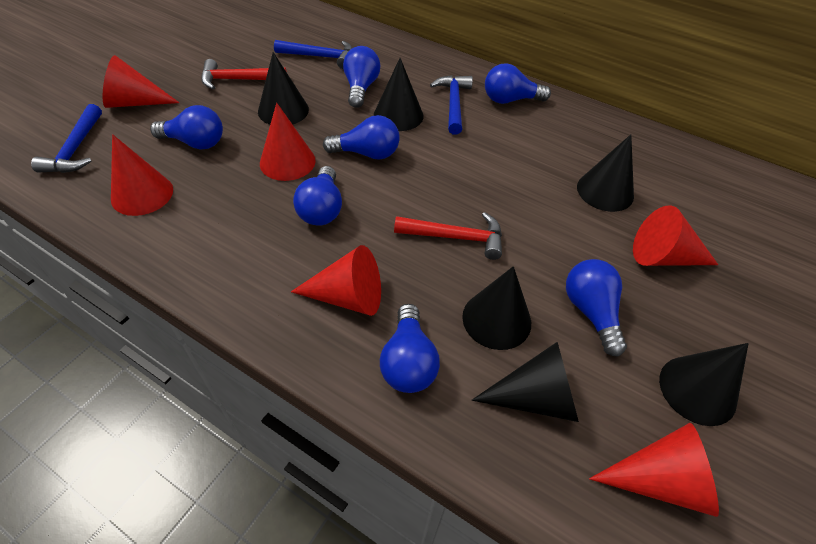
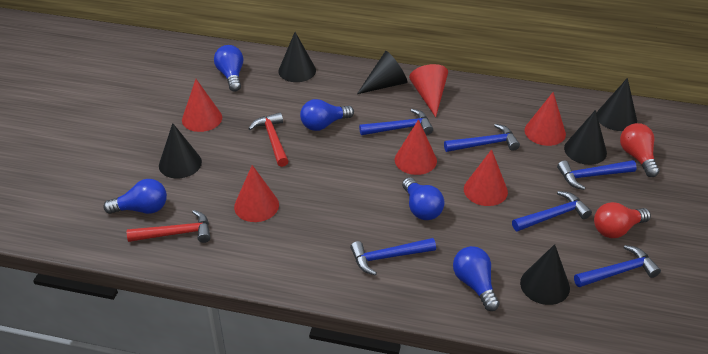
blue hammer: 3 -> 6
blue light bulb: 7 -> 5
red light bulb: 0 -> 2

